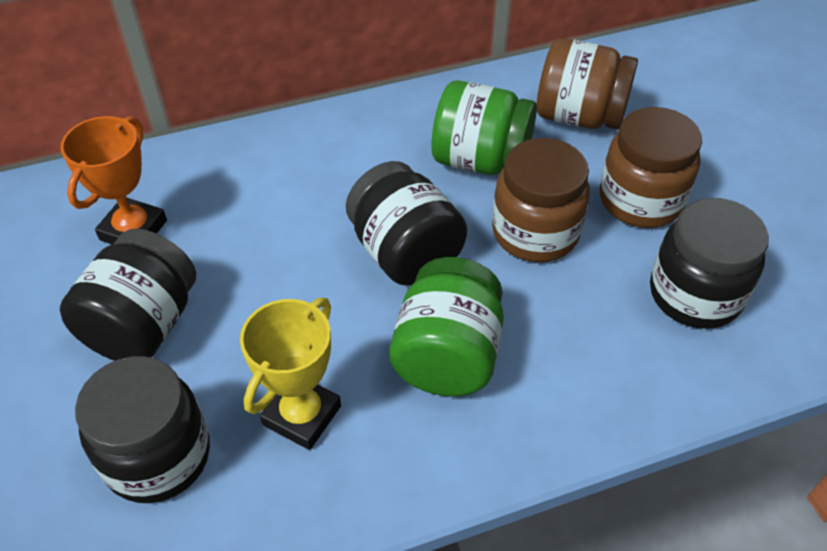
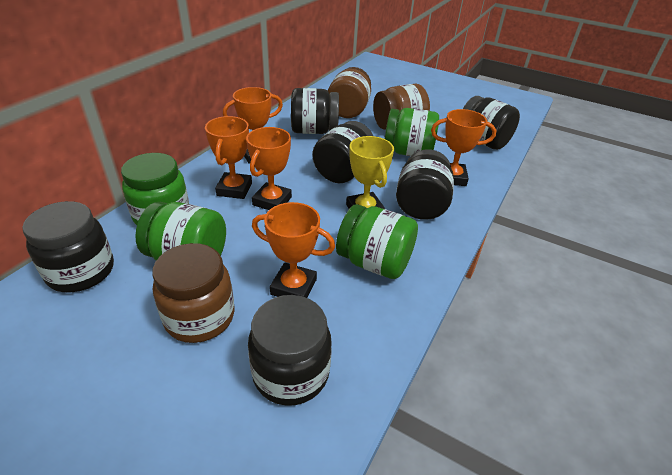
black jar: 4 -> 6
green jar: 2 -> 4
orange trophy: 1 -> 5

